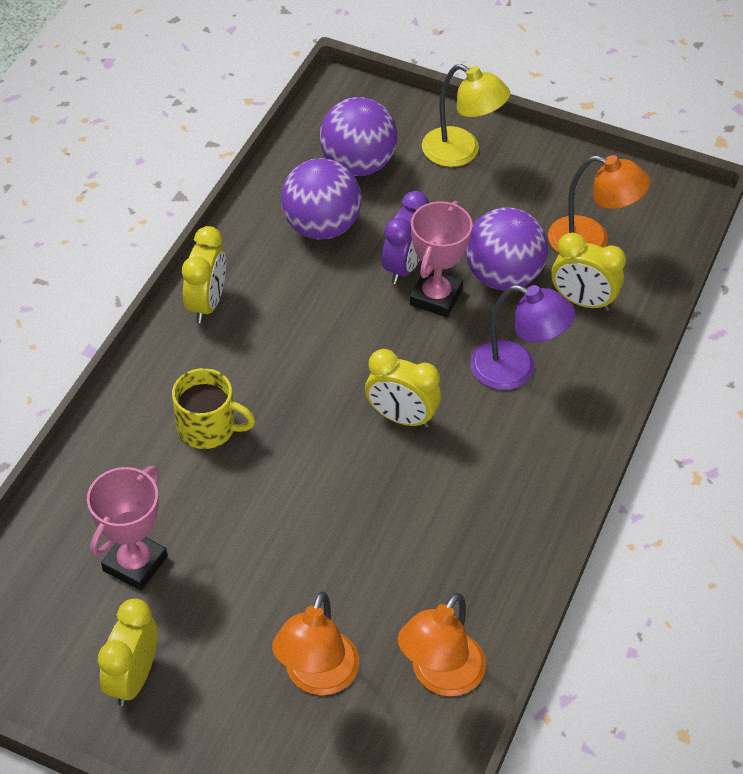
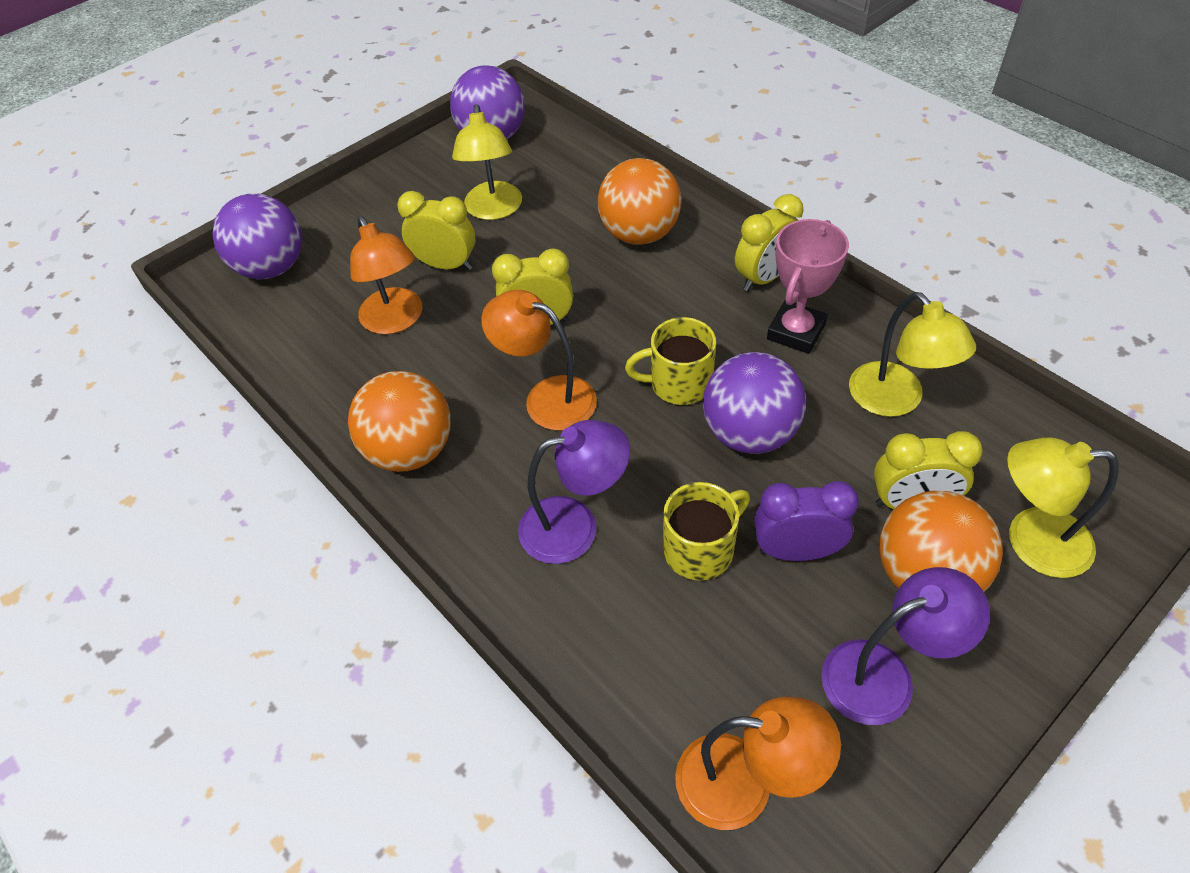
orange ball: 0 -> 3
pink trophy: 2 -> 1
purple lamp: 1 -> 2
yellow lamp: 1 -> 3
yellow mug: 1 -> 2

